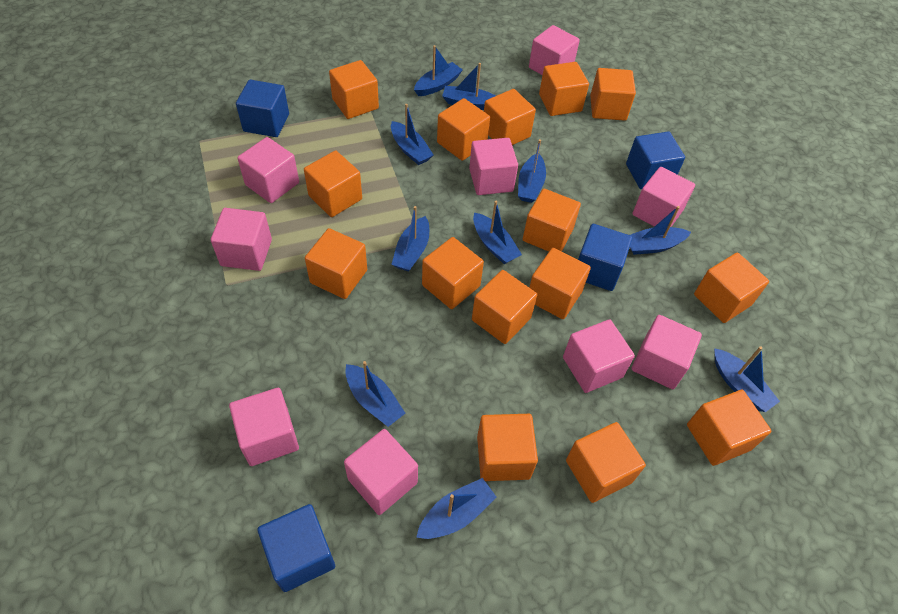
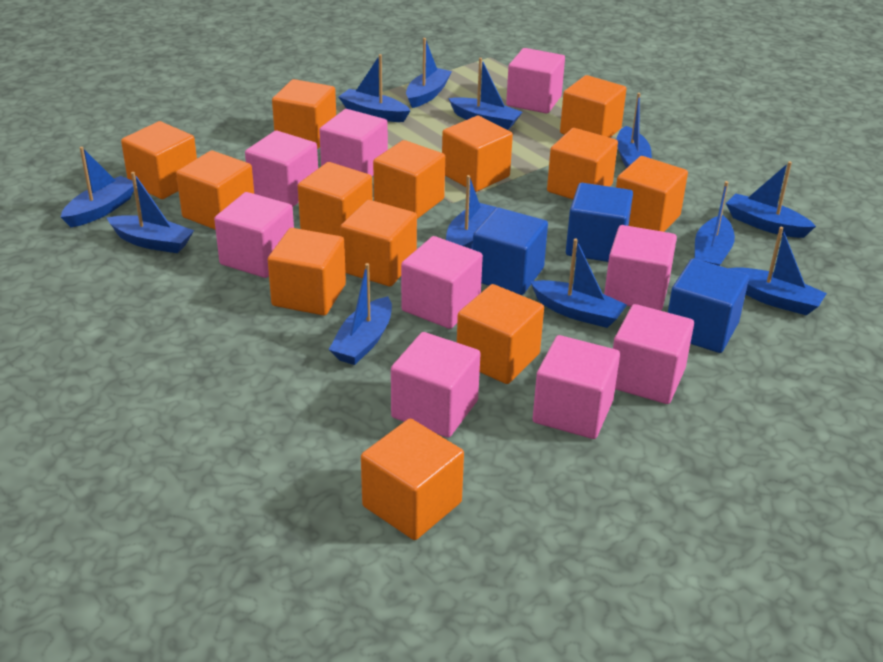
blue boat: 10 -> 12
blue cube: 4 -> 3
orange cube: 15 -> 13

